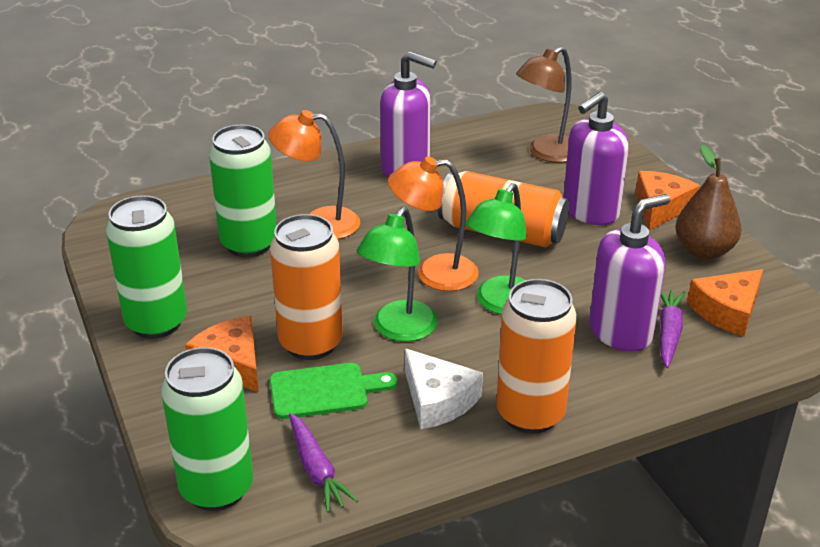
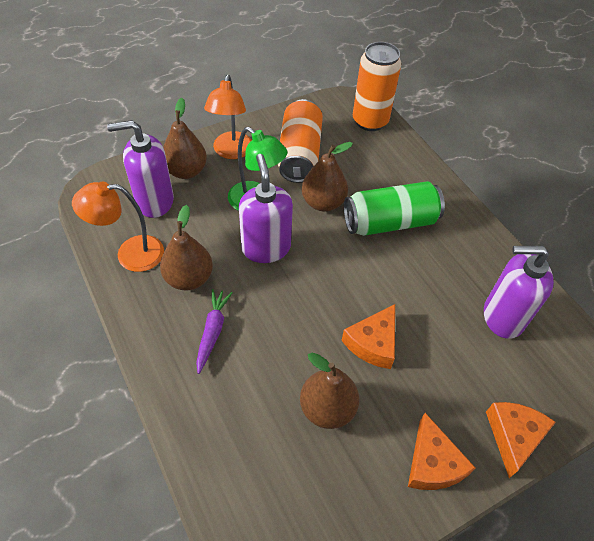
brown lamp: 1 -> 0
brown pear: 1 -> 4
green can: 3 -> 1
green cutting board: 1 -> 0
green lamp: 2 -> 1
orange can: 3 -> 2
purple carrot: 2 -> 1
white cheese: 1 -> 0

